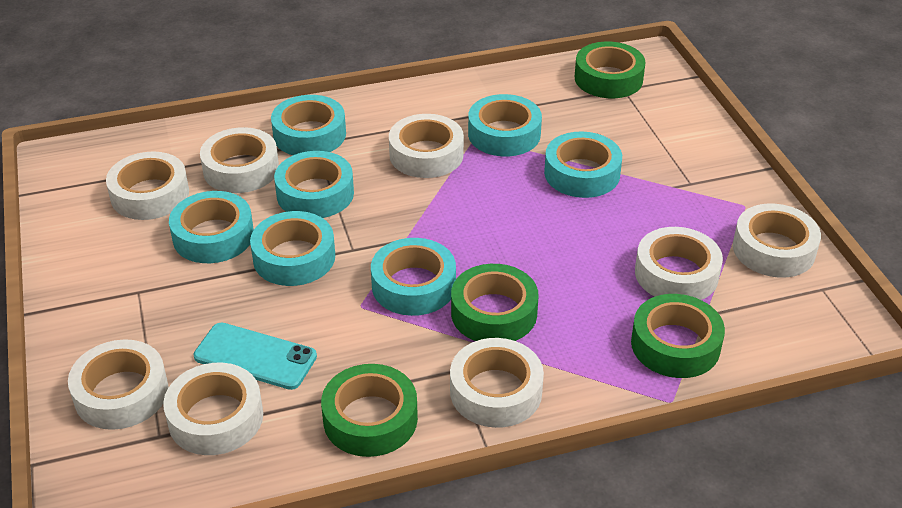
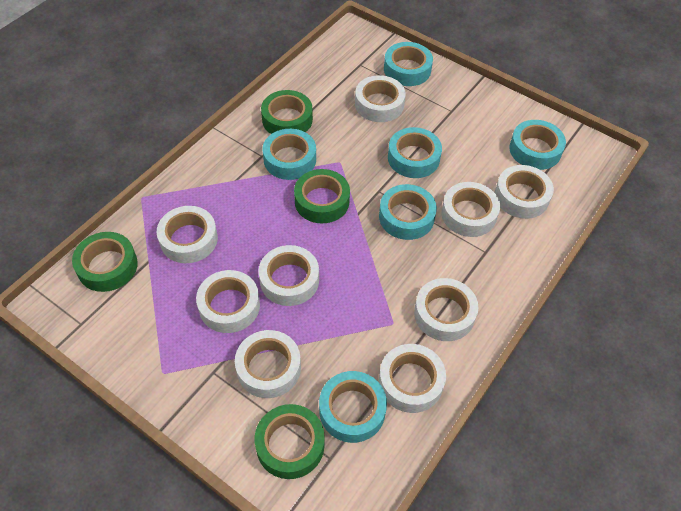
turquoise phone: 1 -> 0
turquoise tape: 7 -> 6
white tape: 8 -> 9

